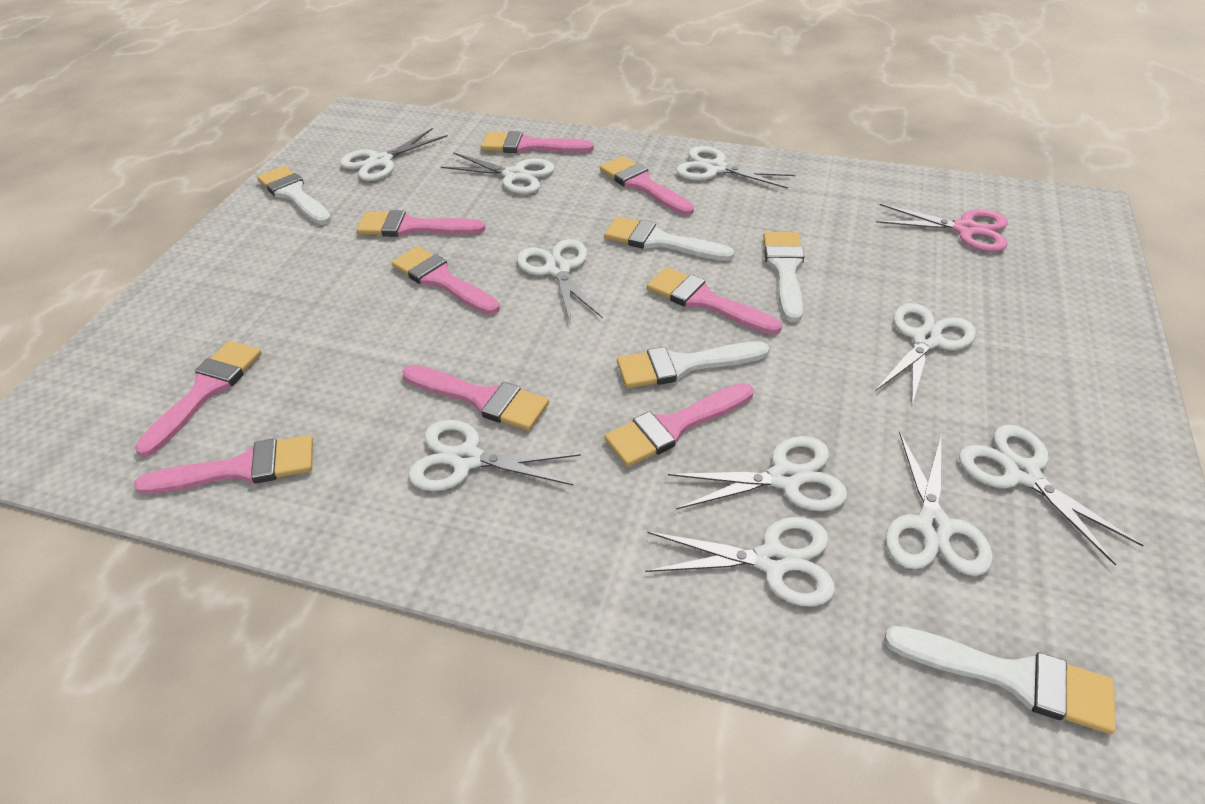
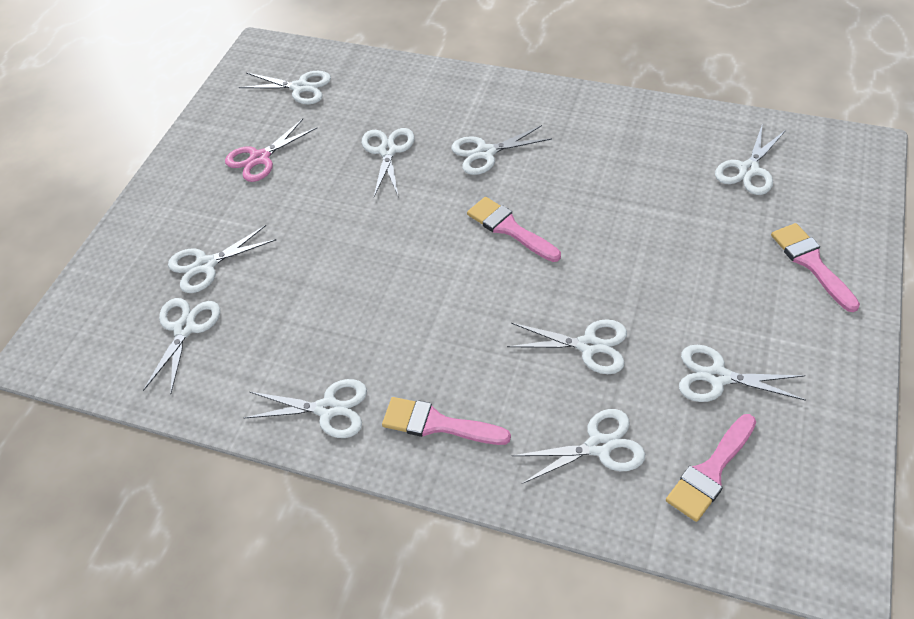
pink brush: 9 -> 4
white brush: 5 -> 0

